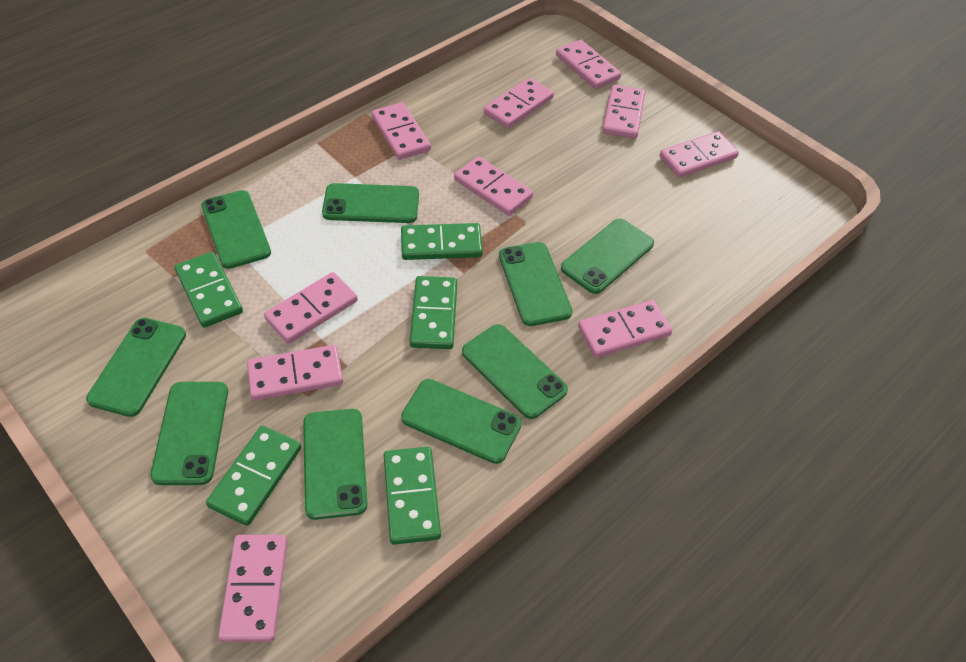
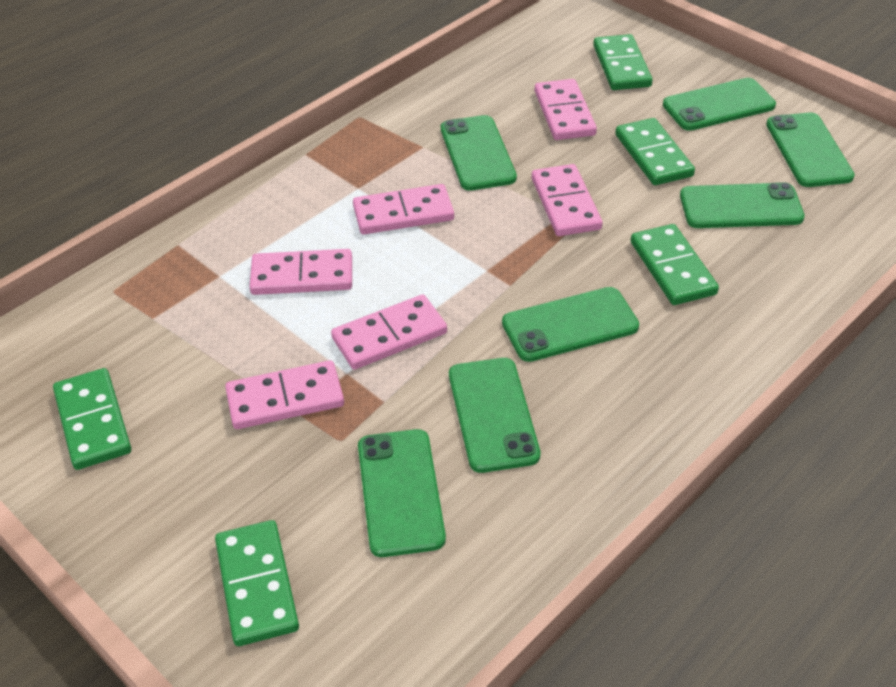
green phone: 9 -> 7
pink domino: 10 -> 6

